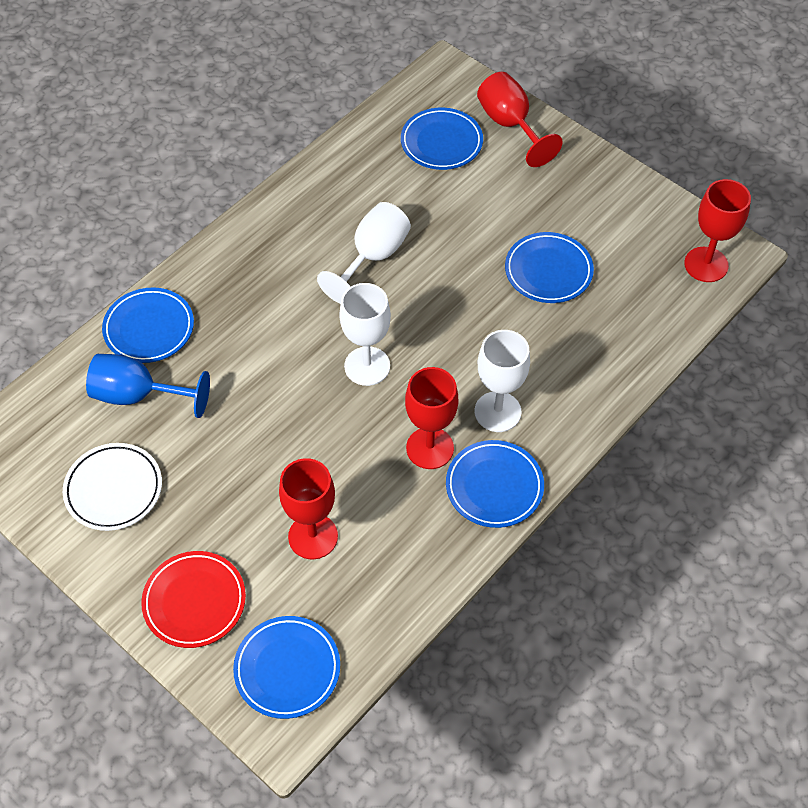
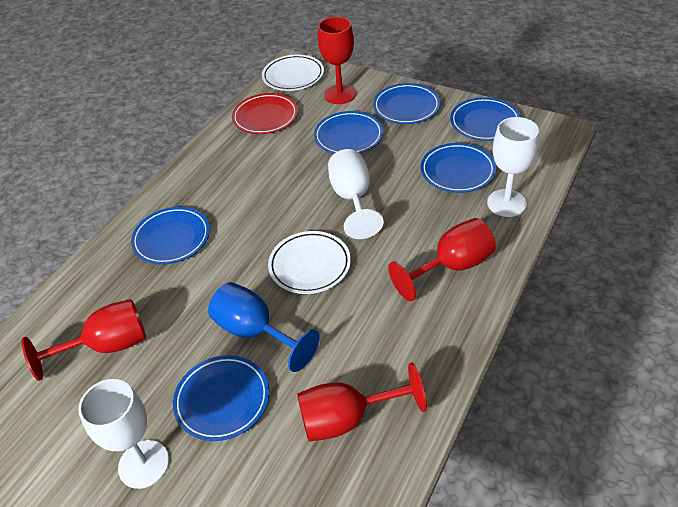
blue plate: 5 -> 6
white plate: 1 -> 2

